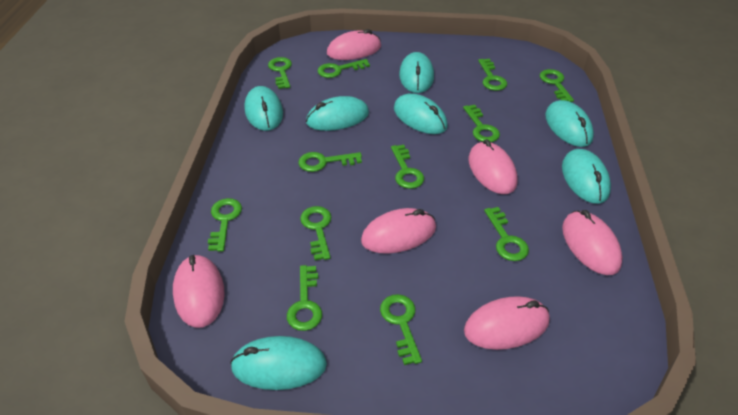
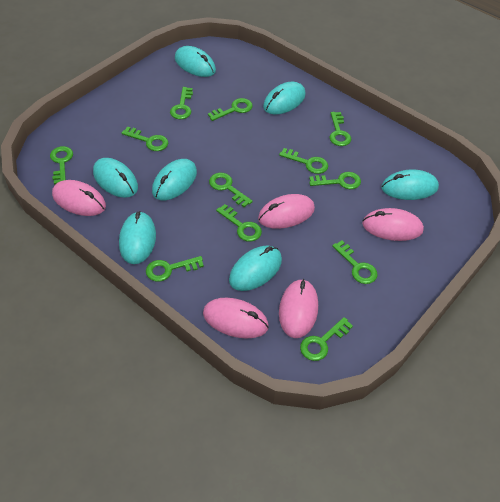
pink mouse: 6 -> 5

